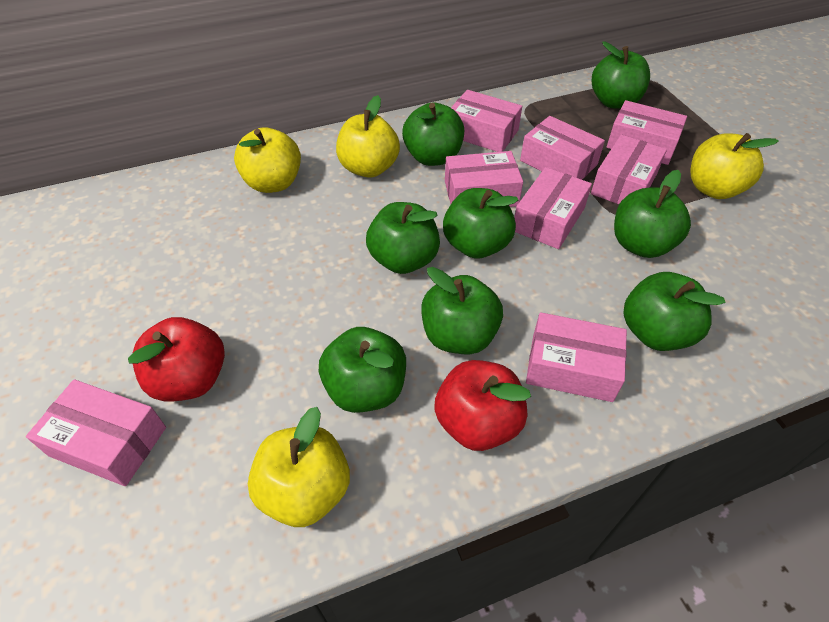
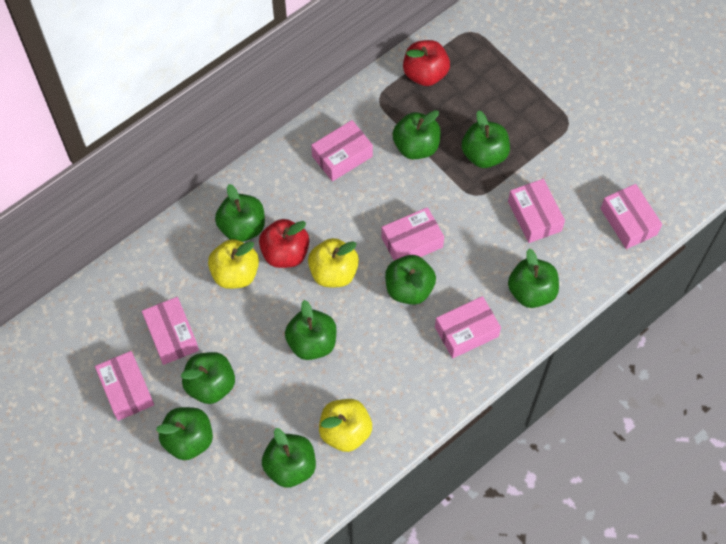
green apple: 8 -> 9
pink box: 8 -> 7
yellow apple: 4 -> 3

